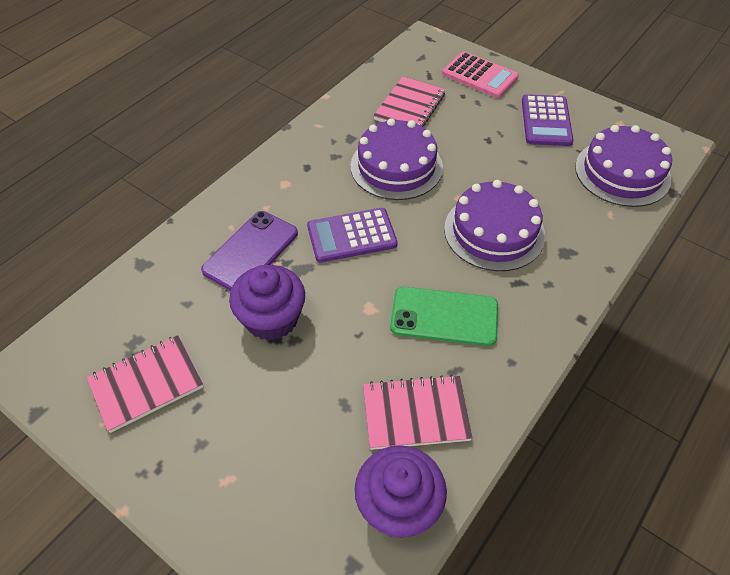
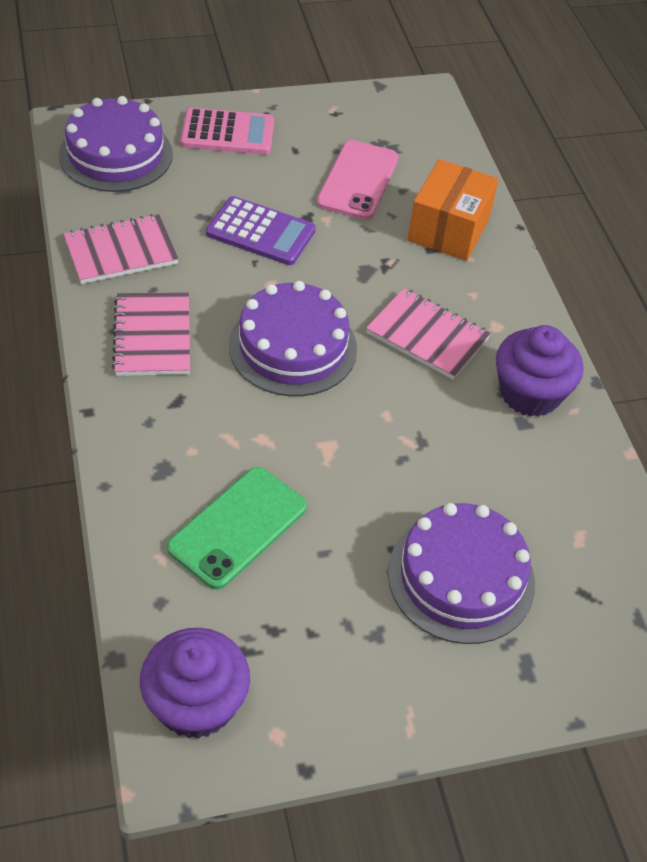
orange box: 0 -> 1
pink phone: 0 -> 1
purple calculator: 2 -> 1
purple phone: 1 -> 0

